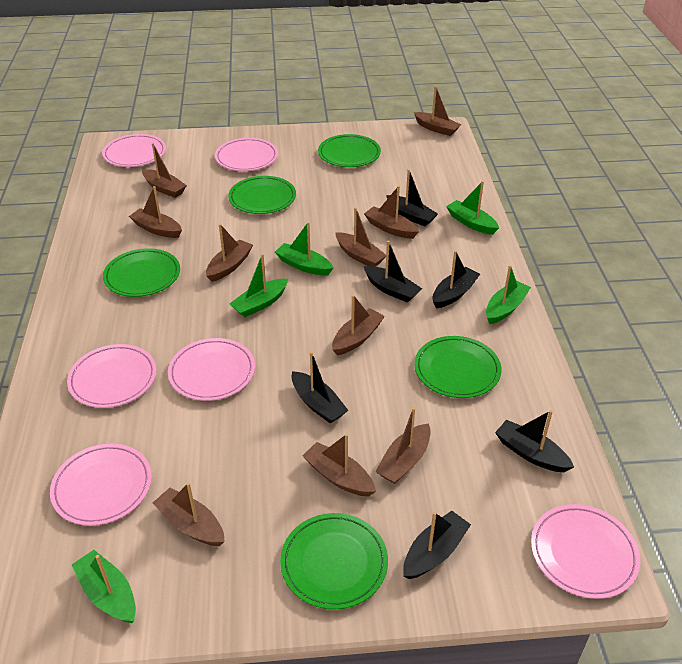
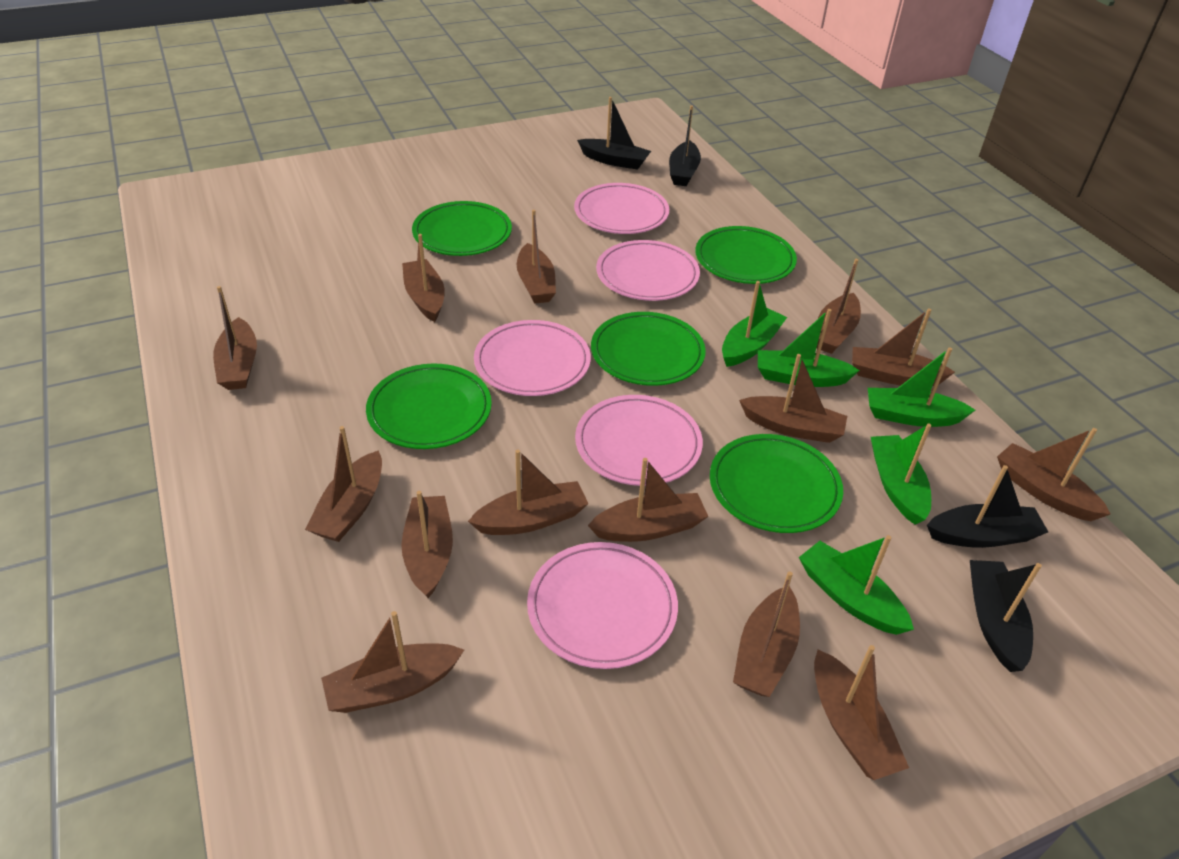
black boat: 6 -> 4
brown boat: 10 -> 14
pink plate: 6 -> 5

